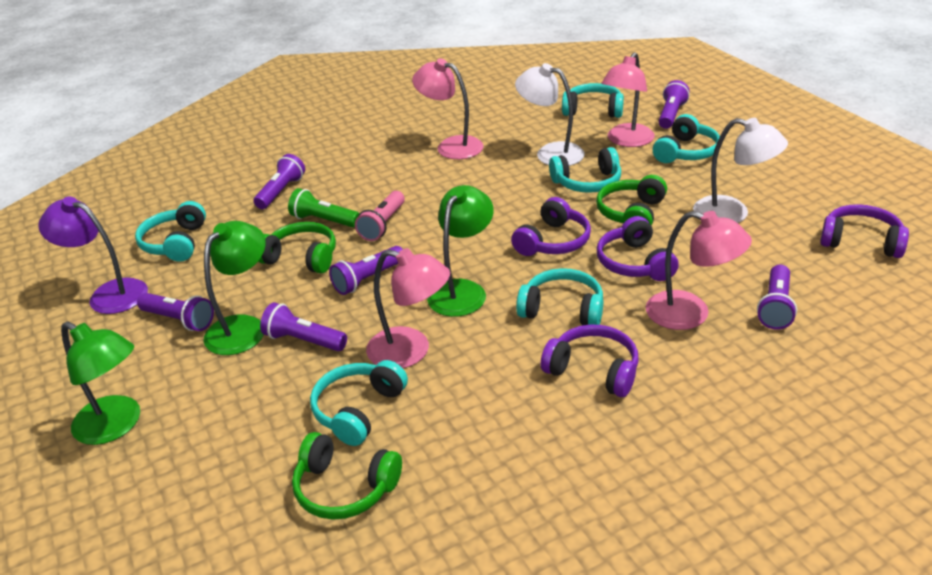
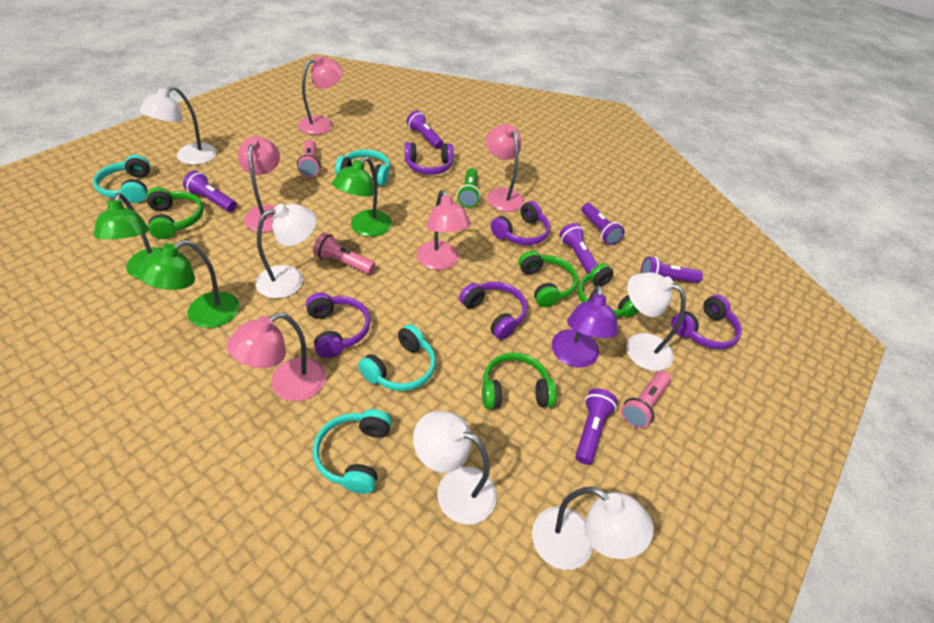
green headphones: 3 -> 4
pink flashlight: 1 -> 3
pink lamp: 4 -> 5
purple headphones: 4 -> 5
turquoise headphones: 6 -> 4
white lamp: 2 -> 5

